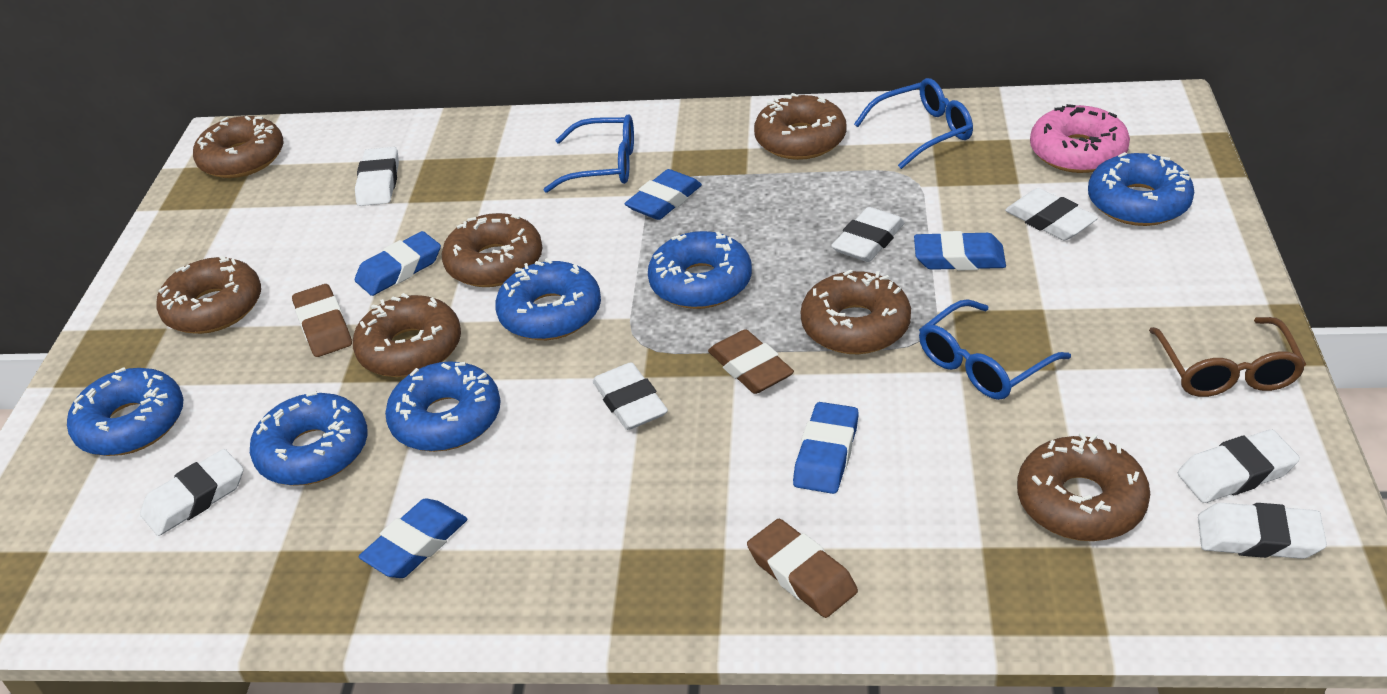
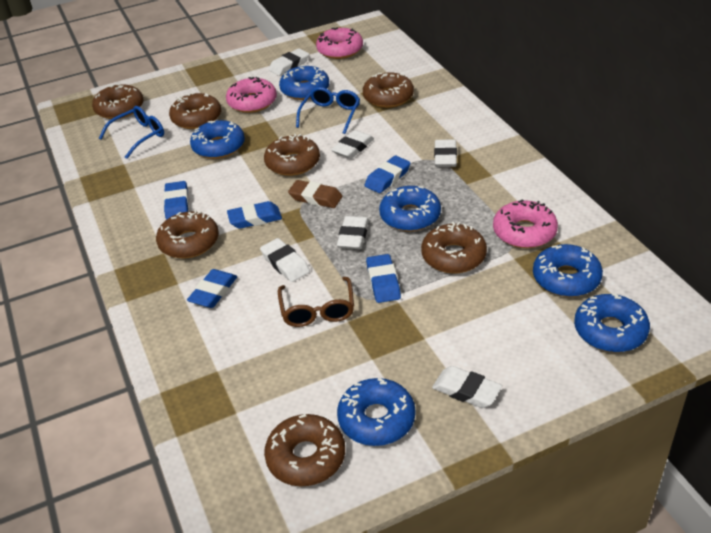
blue glasses: 3 -> 2
brown eraser: 3 -> 1
pink donut: 1 -> 3
white eraser: 7 -> 6

